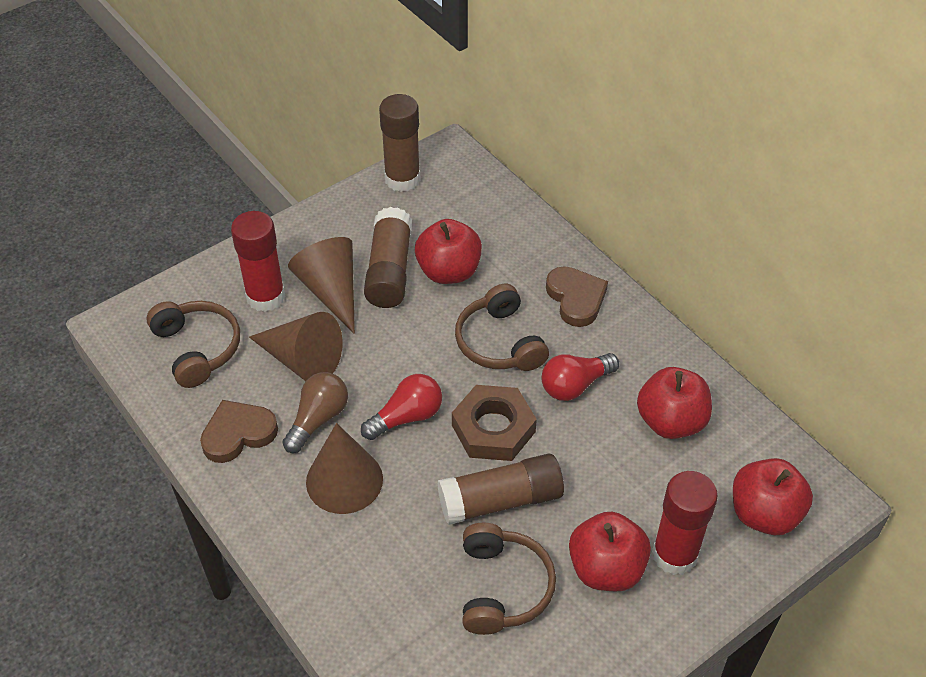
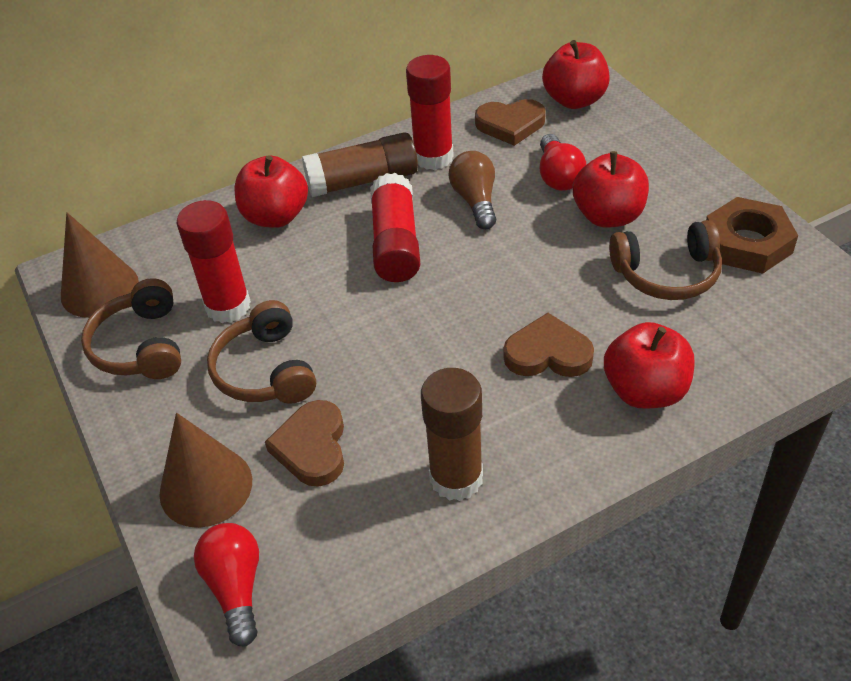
brown cone: 3 -> 2
brown glue stick: 3 -> 2
brown heart: 2 -> 3
red glue stick: 2 -> 3

